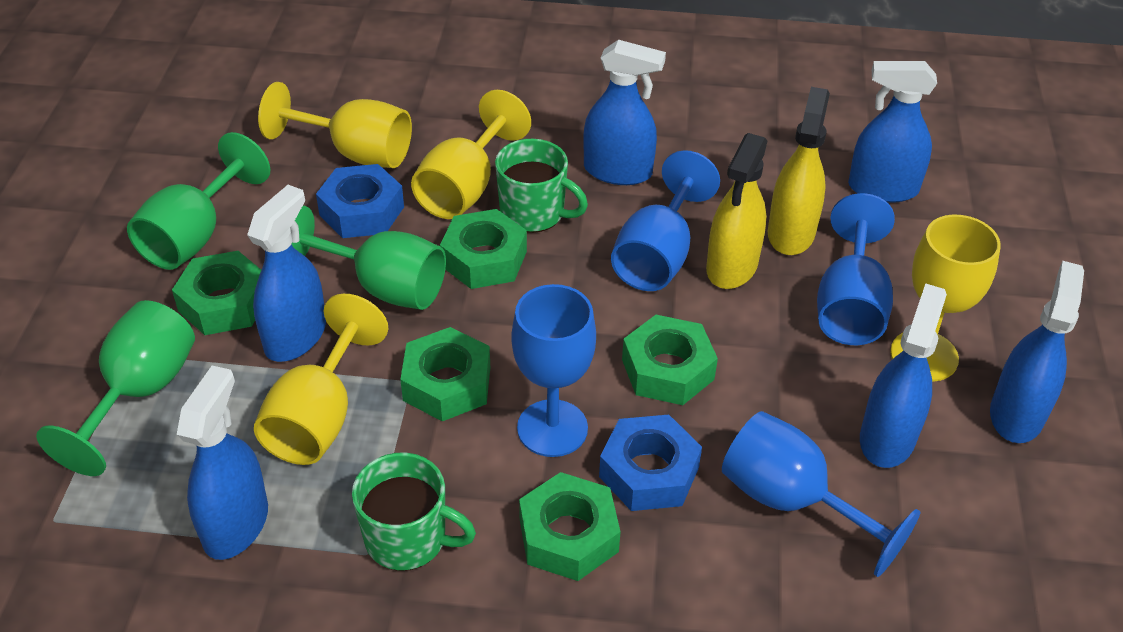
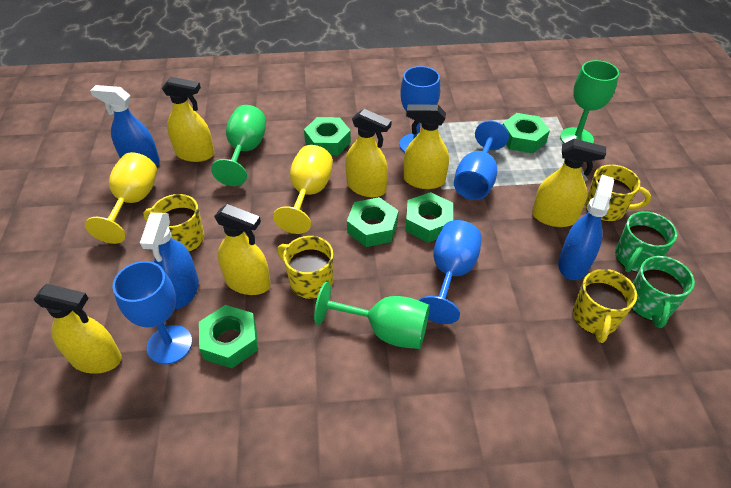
blue nut: 2 -> 0
blue spray bottle: 6 -> 3
yellow goblet: 4 -> 2
yellow mug: 0 -> 4
yellow spray bottle: 2 -> 6

